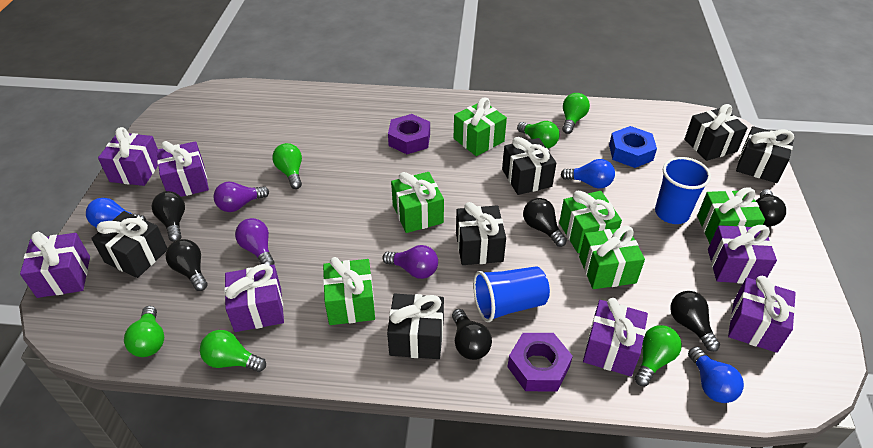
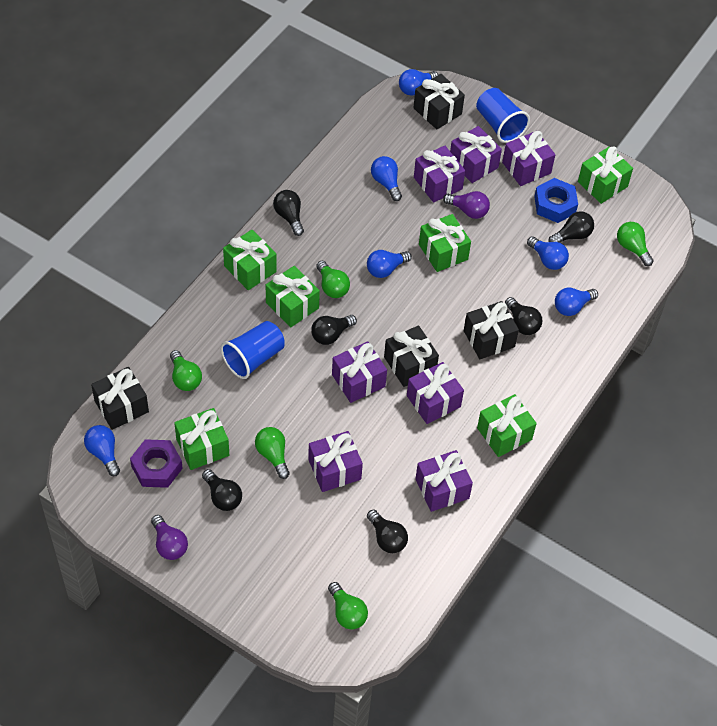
black gift: 6 -> 4
blue light bulb: 3 -> 6
green light bulb: 6 -> 5
purple light bulb: 3 -> 2
purple nut: 2 -> 1

